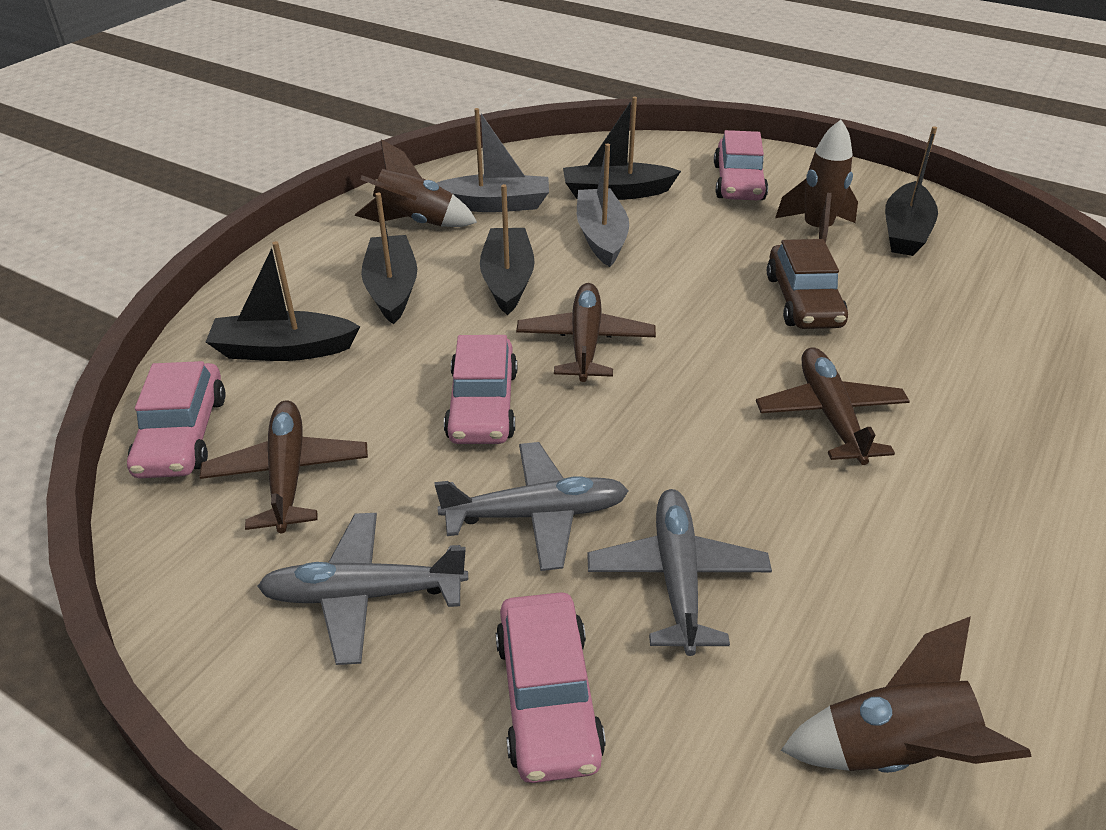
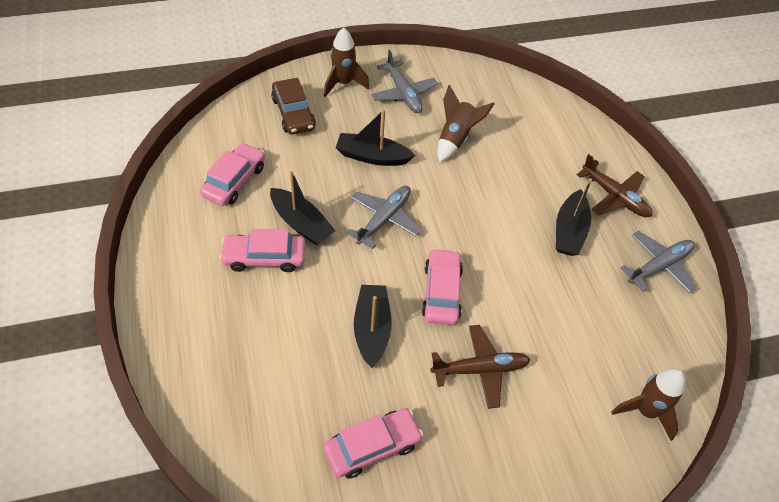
black boat: 5 -> 4
brown plane: 3 -> 2
grey boat: 2 -> 0

